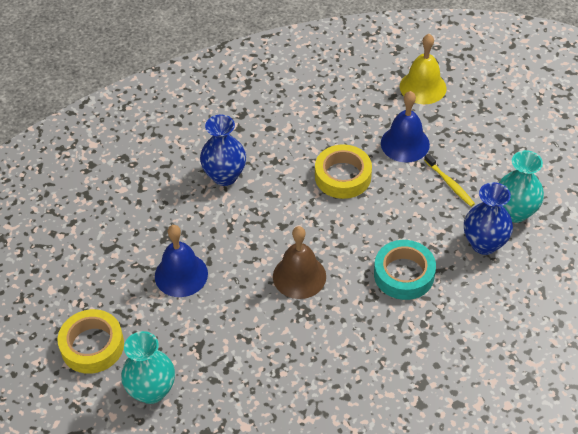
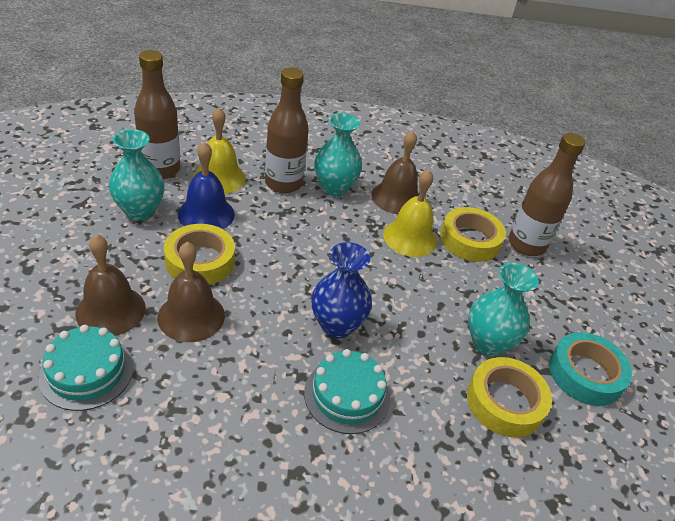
blue bell: 2 -> 1
blue vase: 2 -> 1
brown bell: 1 -> 3
brown bottle: 0 -> 3
turquoise cake: 0 -> 2
turquoise vase: 2 -> 3
yellow bell: 1 -> 2
yellow tape: 2 -> 3
yellow toothbrush: 1 -> 0

